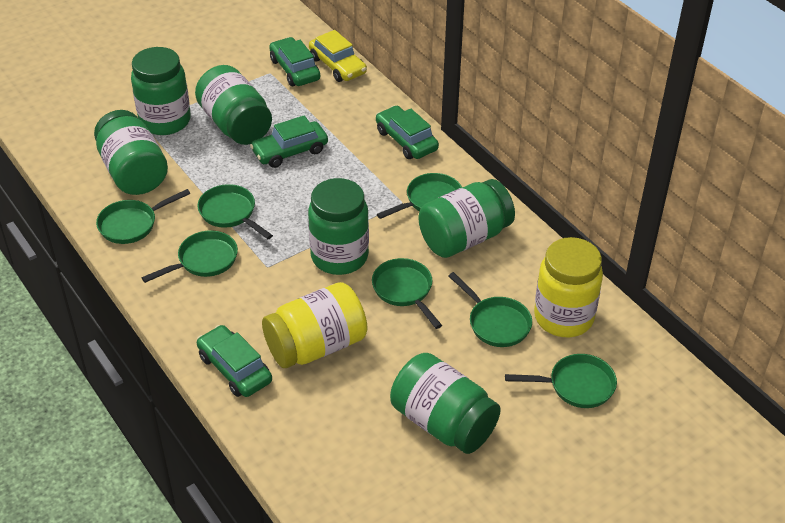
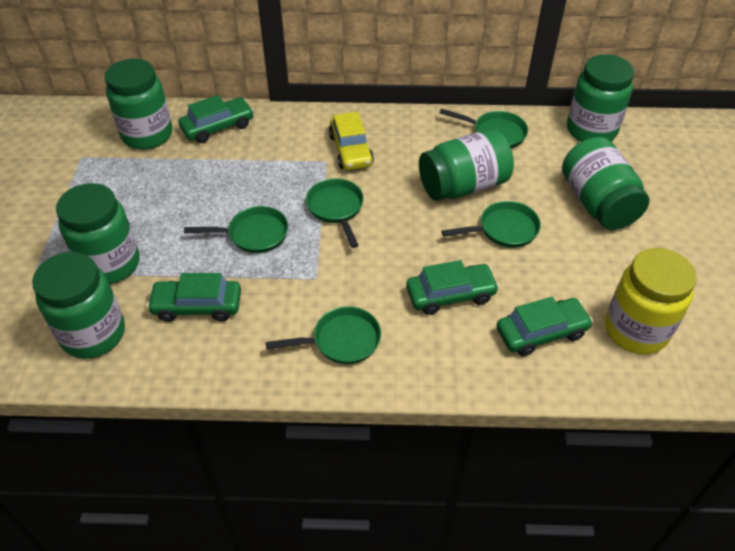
green pan: 7 -> 5
yellow jar: 2 -> 1

